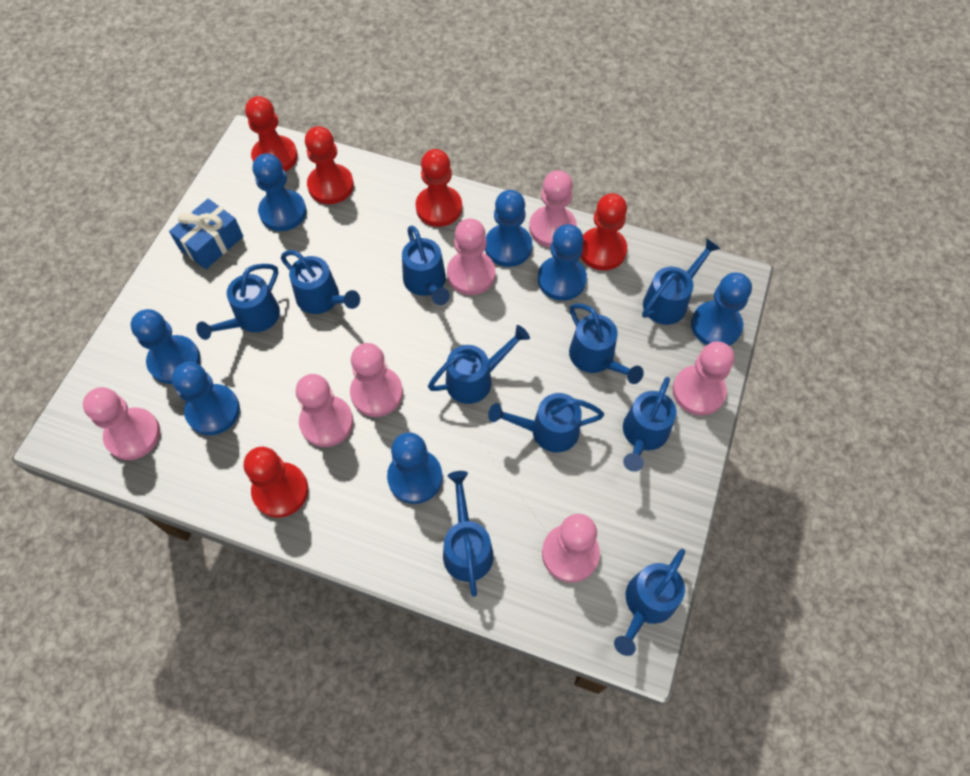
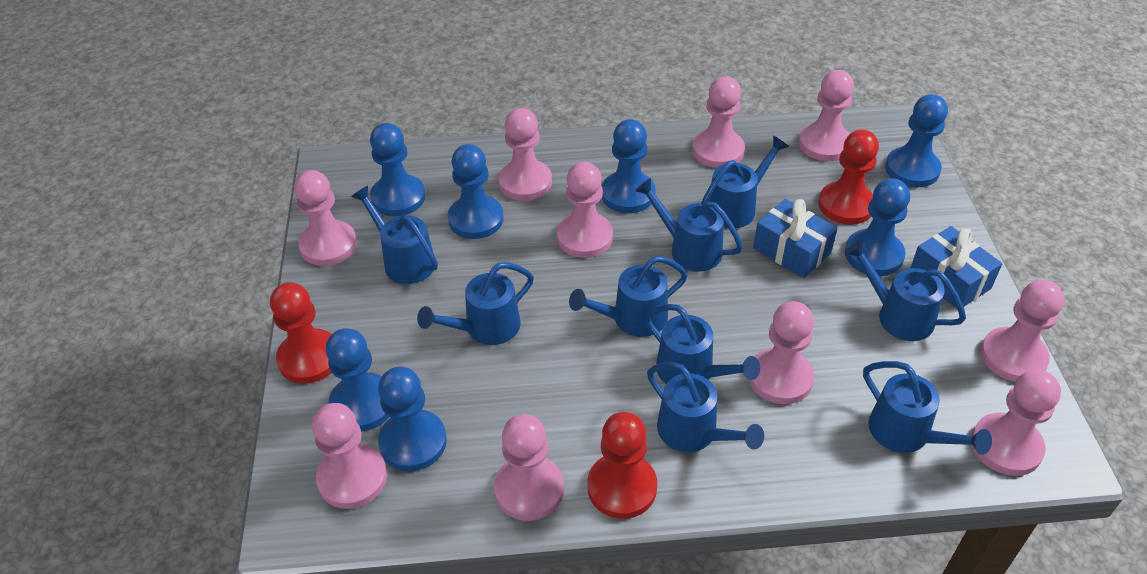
blue gift: 1 -> 2
blue watering can: 10 -> 9
pink pawn: 7 -> 10
red pawn: 5 -> 3

